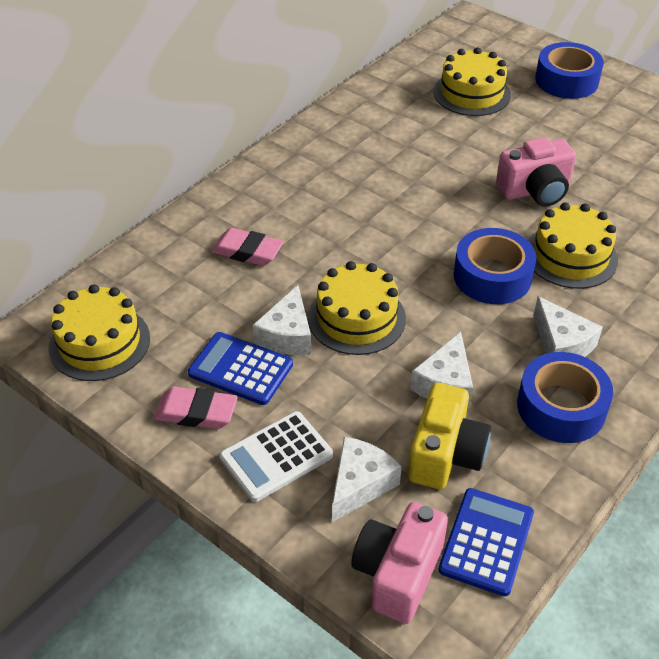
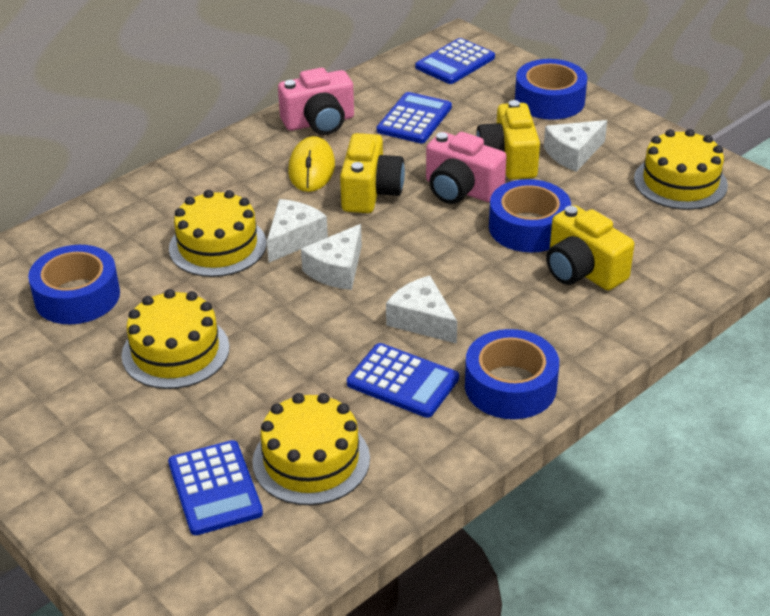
blue calculator: 2 -> 4
blue tape: 3 -> 4
pink eraser: 2 -> 0
white calculator: 1 -> 0
yellow camera: 1 -> 3
yellow mouse: 0 -> 1

